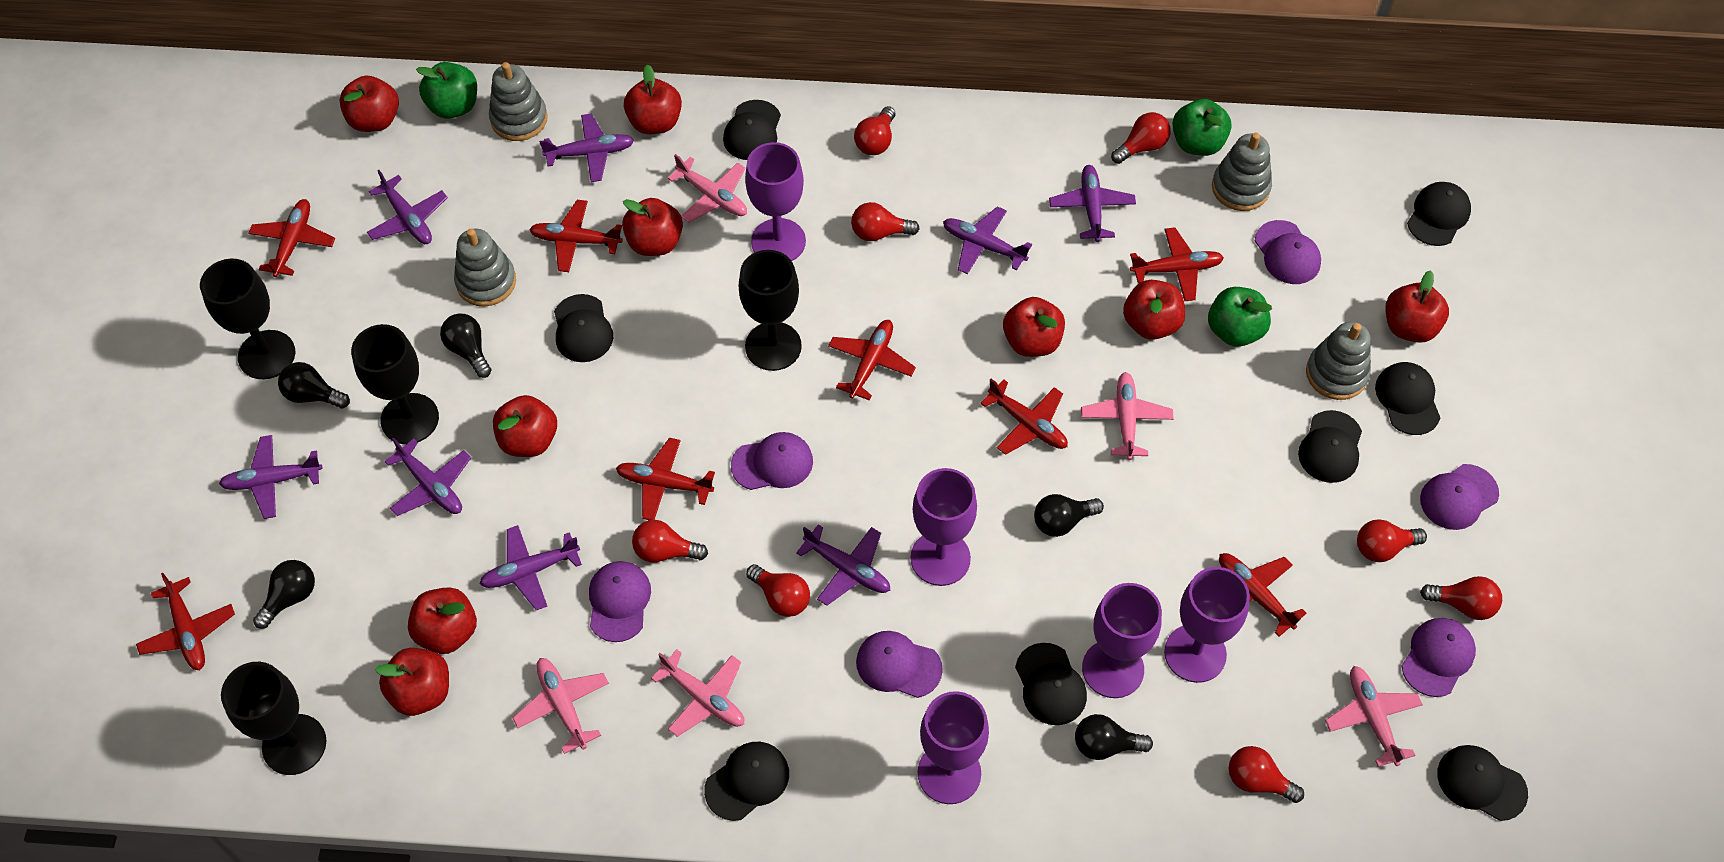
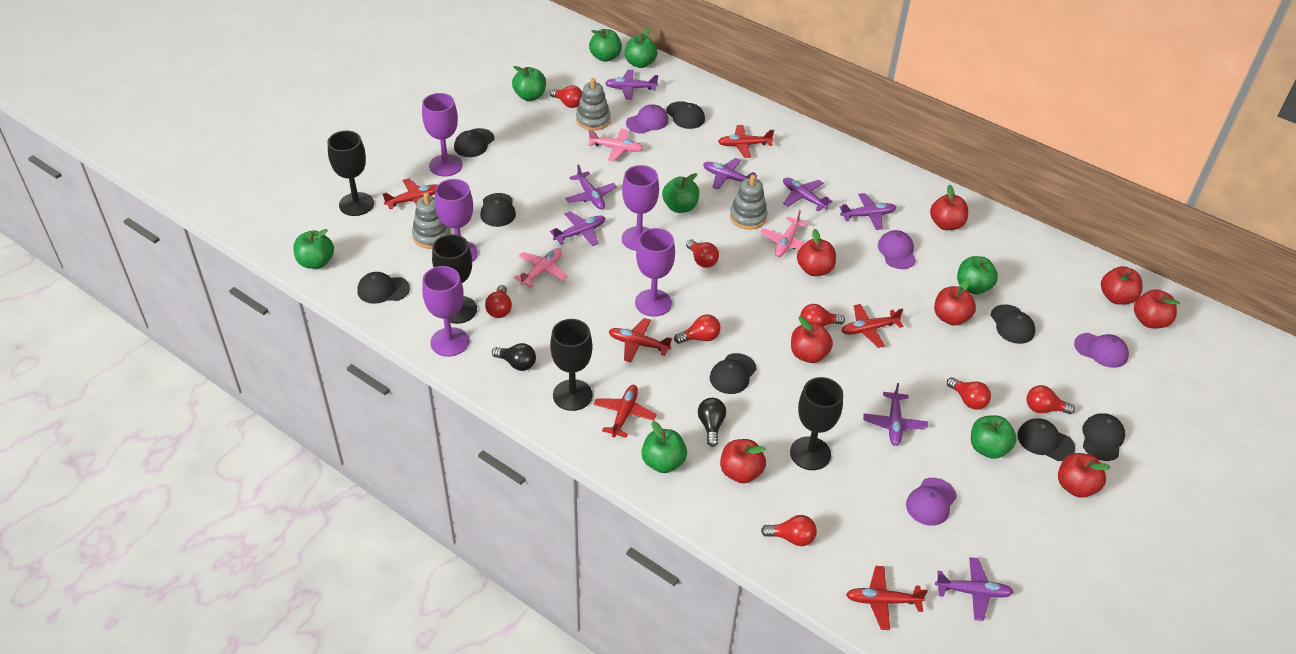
black light bulb: 5 -> 2
green apple: 3 -> 8
grey stacking toy: 4 -> 3
pink plane: 5 -> 3
purple cap: 6 -> 4
red apple: 9 -> 8
red plane: 8 -> 6

